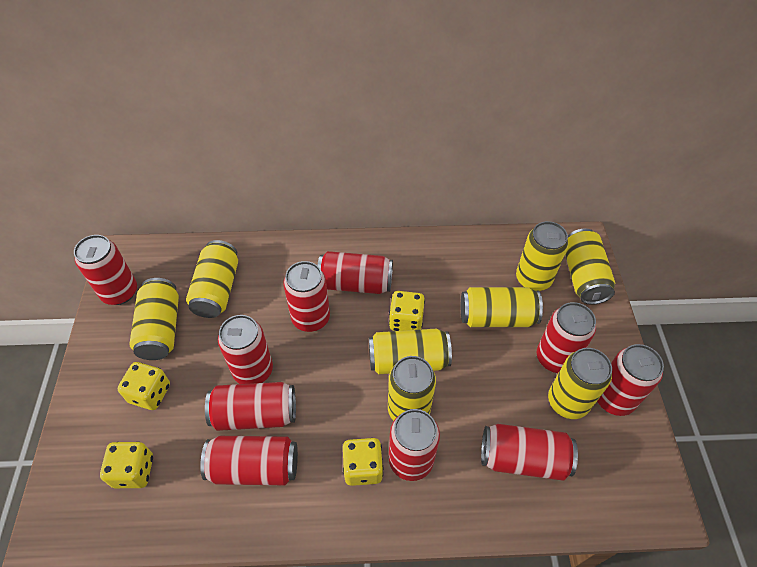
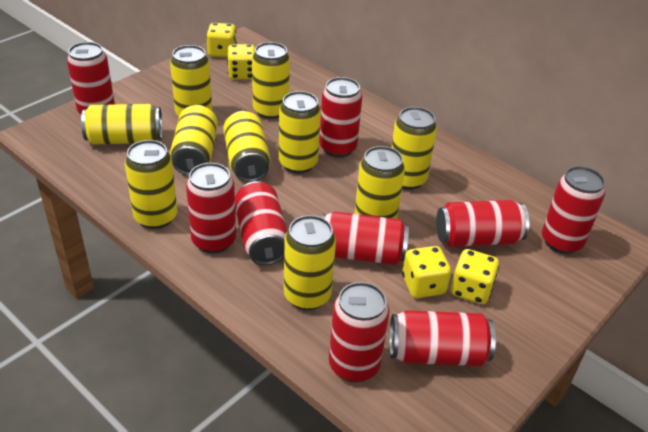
red can: 10 -> 9
yellow can: 8 -> 10

